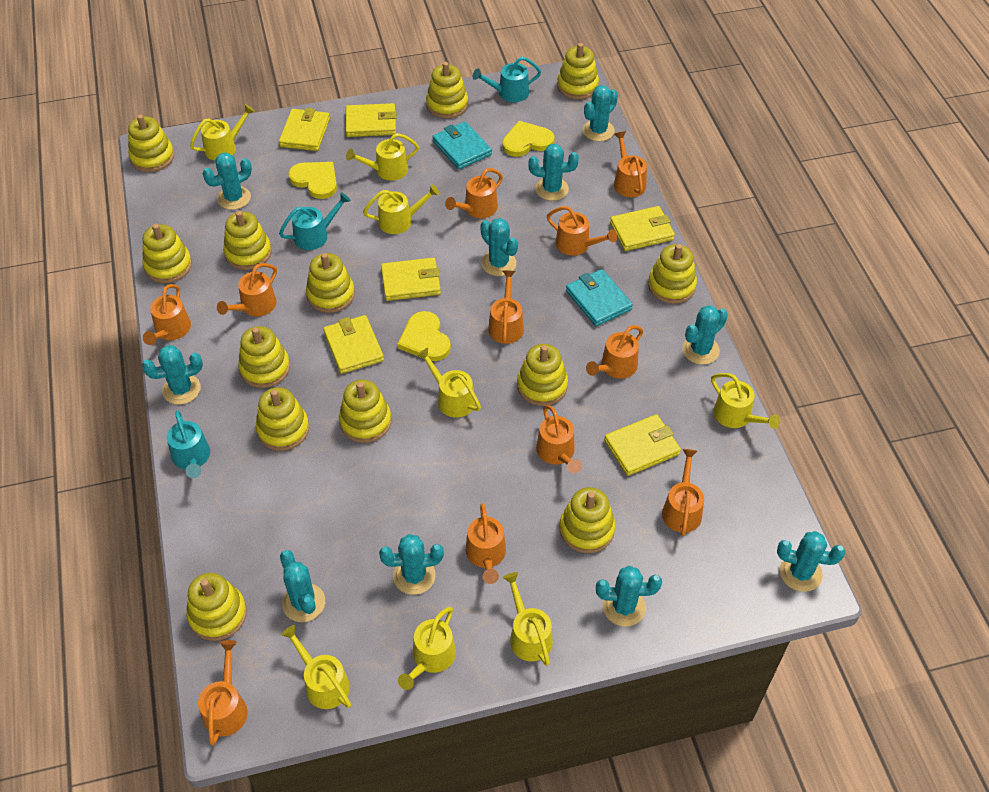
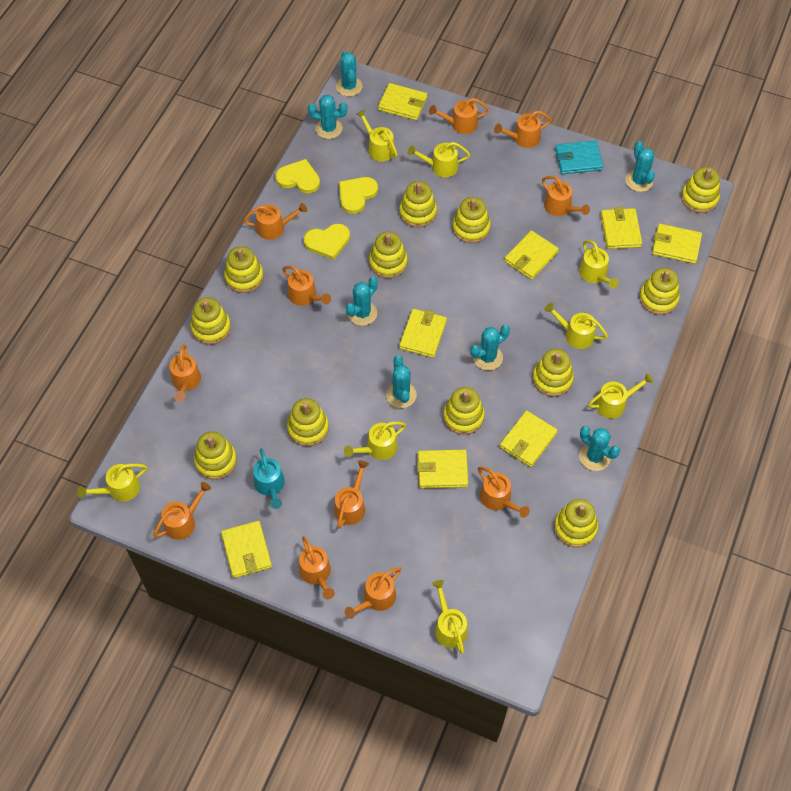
turquoise cactus: 10 -> 7
turquoise wallet: 2 -> 1
turquoise watering can: 3 -> 1
yellow stacking toy: 13 -> 12
yellow wallet: 6 -> 8

